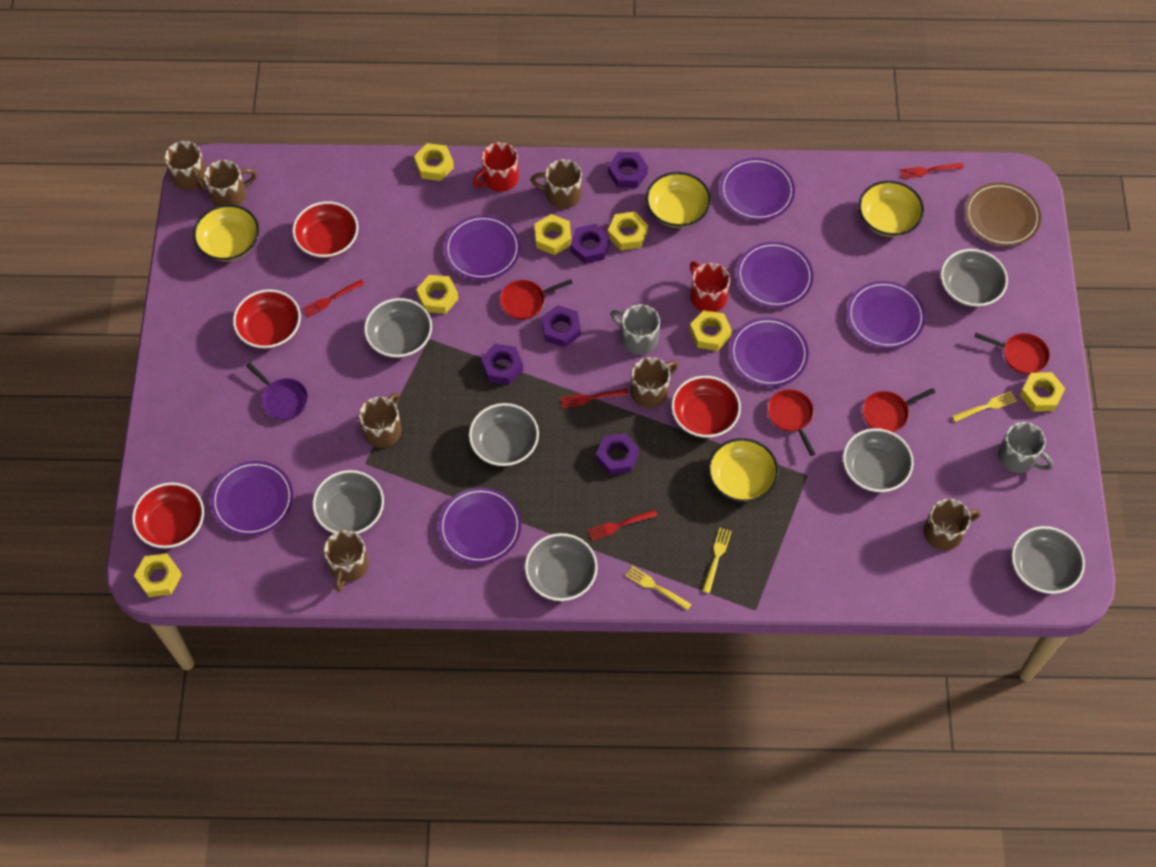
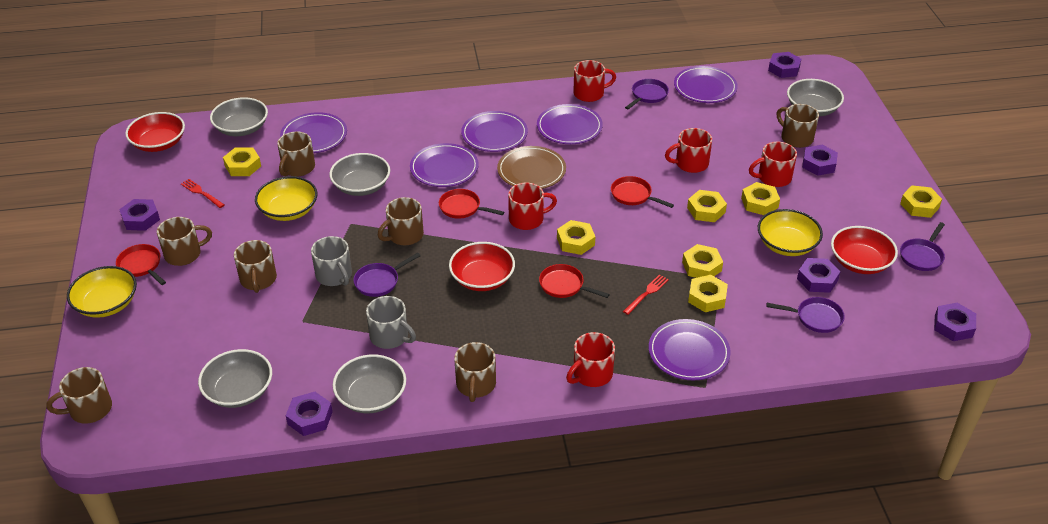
grey bowl: 7 -> 5
purple nut: 5 -> 6
purple pan: 1 -> 4
purple plate: 7 -> 6
red bowl: 4 -> 3
red fork: 4 -> 2
red mug: 2 -> 5
yellow bowl: 4 -> 3
yellow fork: 3 -> 0

